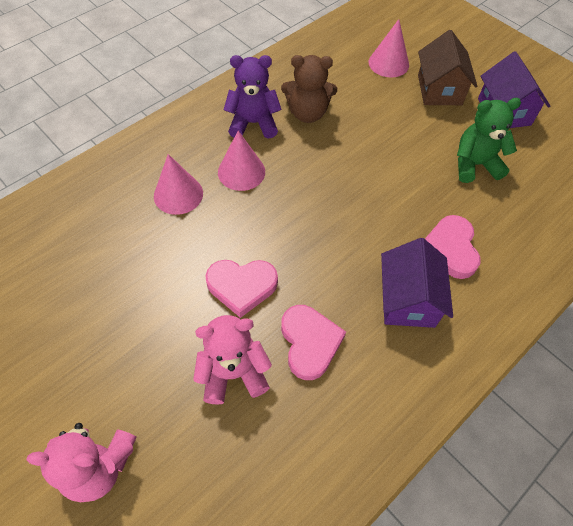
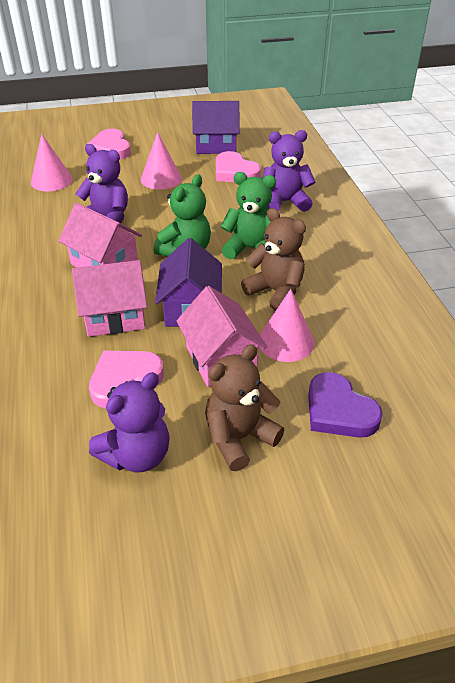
brown house: 1 -> 0
brown teddy bear: 1 -> 2
green teddy bear: 1 -> 2
pink house: 0 -> 3
pink teddy bear: 2 -> 0
purple heart: 0 -> 1
purple teddy bear: 1 -> 3

